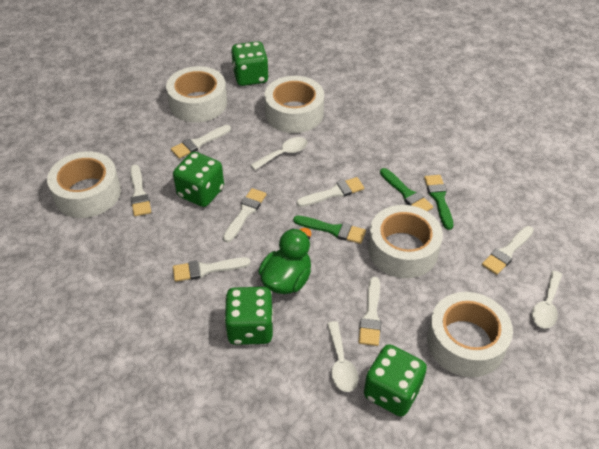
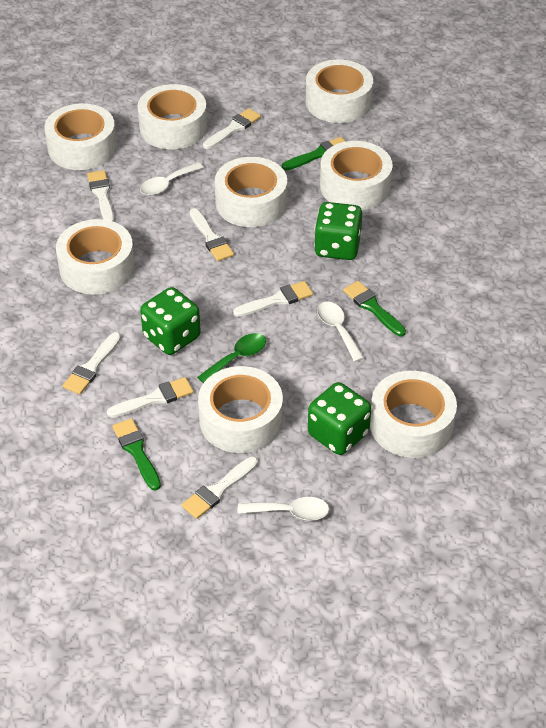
green dice: 4 -> 3
green duck: 1 -> 0
green spoon: 0 -> 1
white tape: 5 -> 8

